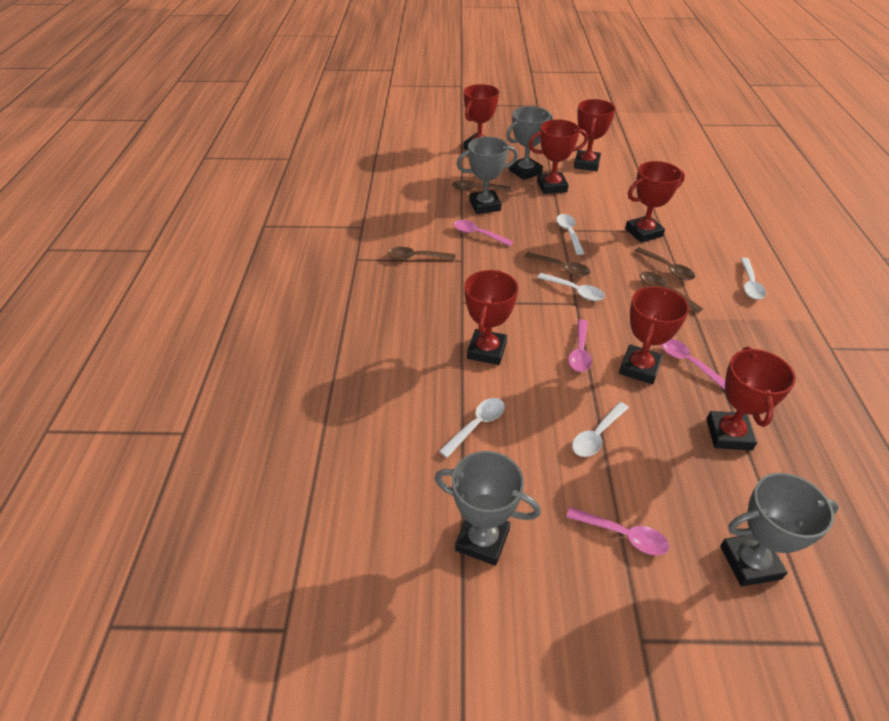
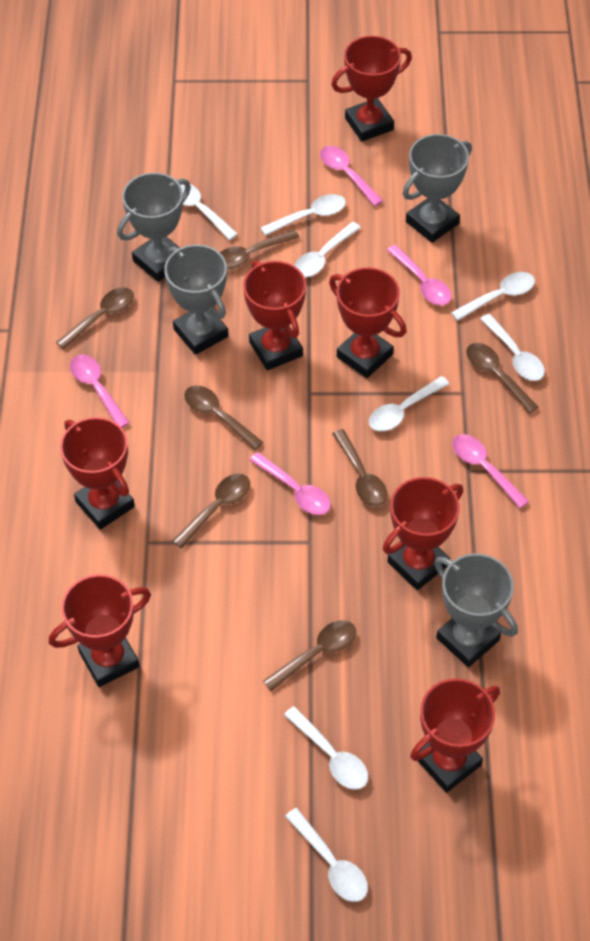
brown spoon: 5 -> 7
pink spoon: 4 -> 5
white spoon: 5 -> 8

